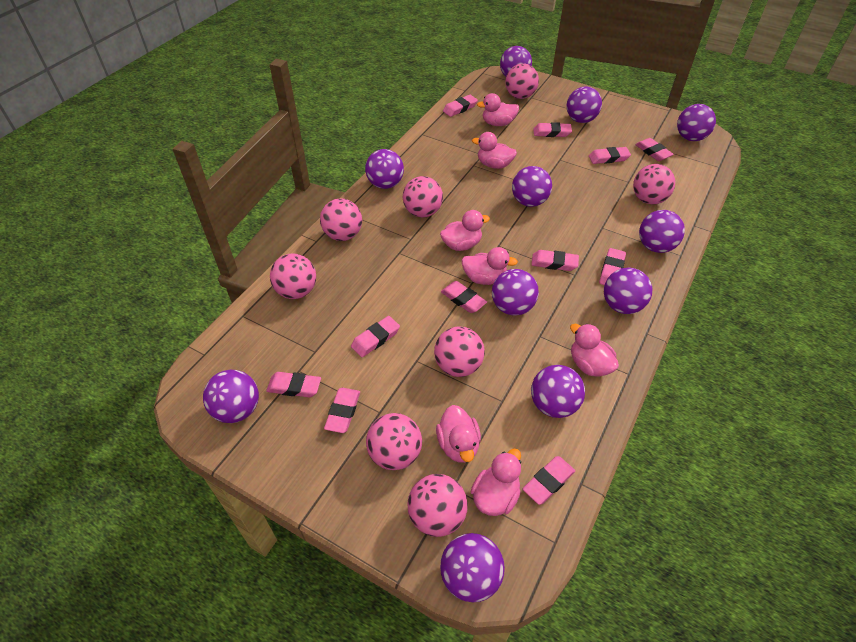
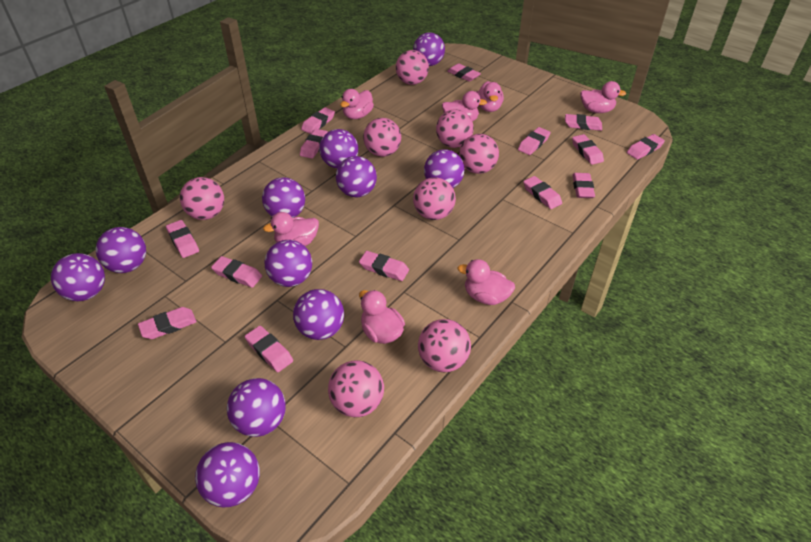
pink eraser: 11 -> 14

